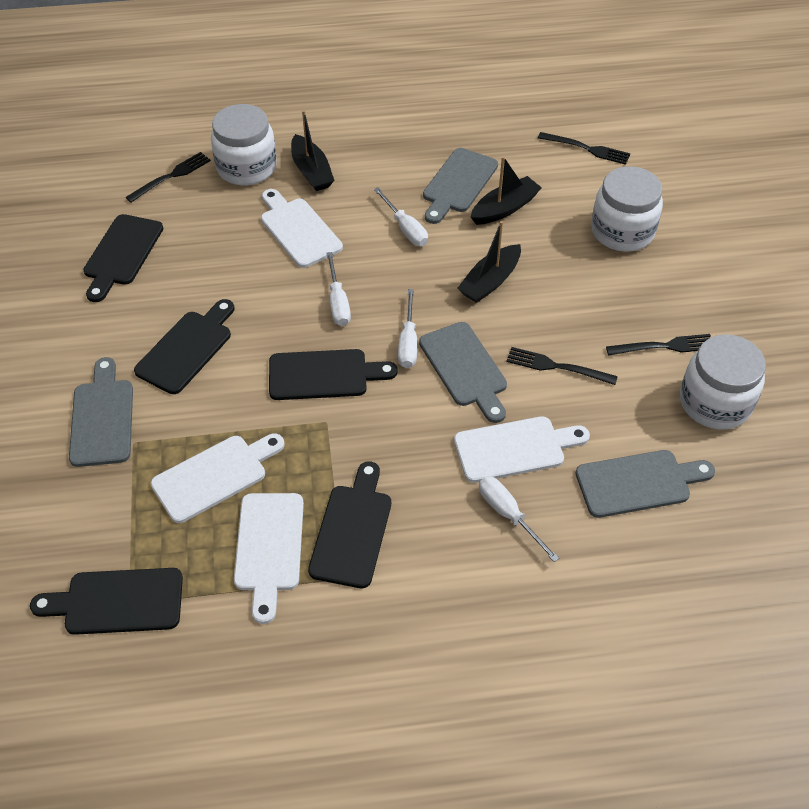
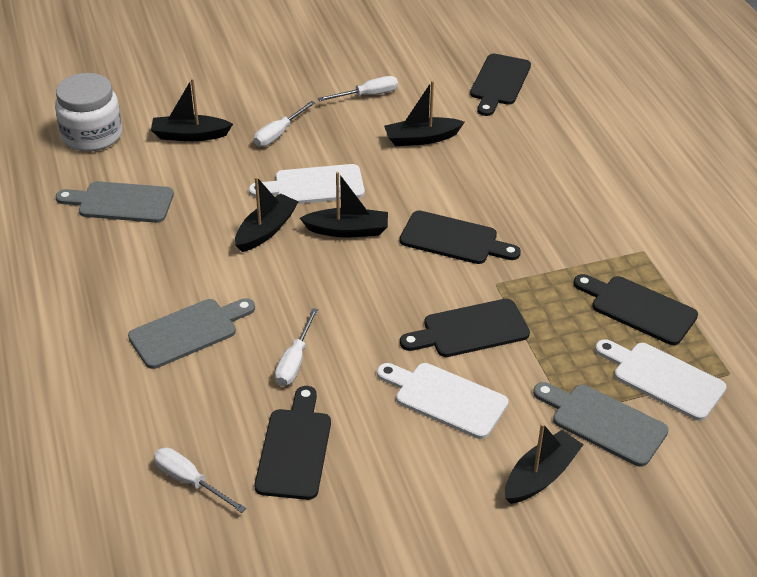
black boat: 3 -> 5
black fork: 4 -> 0
grey cutting board: 4 -> 3
white cutting board: 4 -> 3
white jar: 3 -> 1

